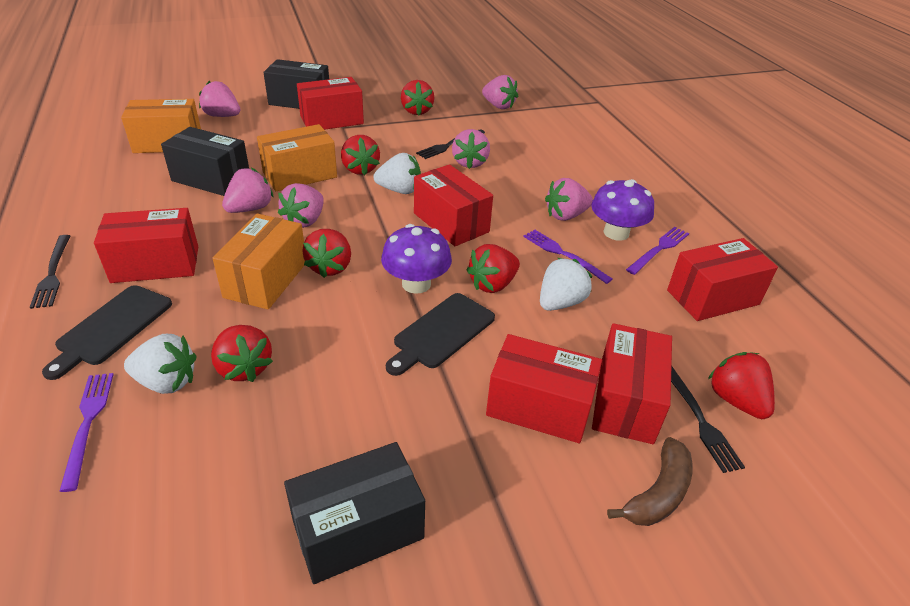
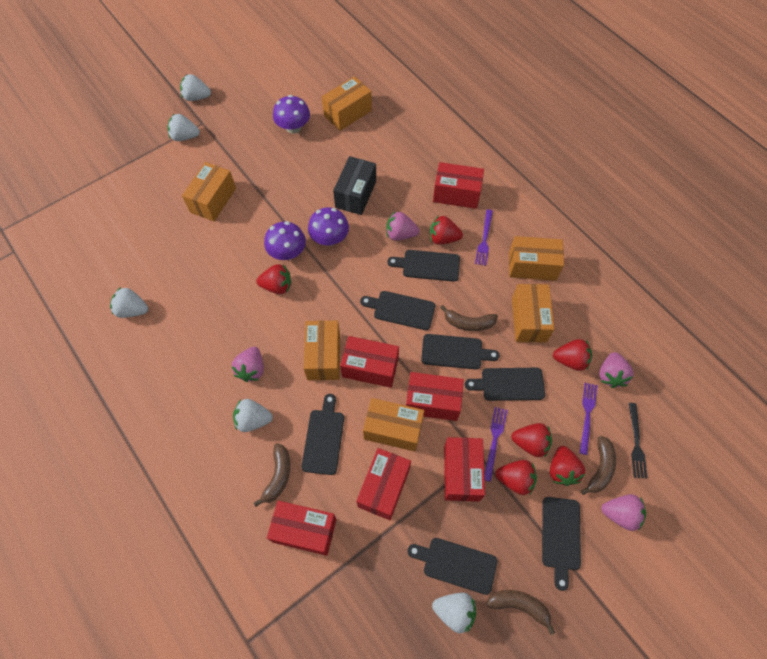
black box: 3 -> 1
black cutting board: 2 -> 7
black fork: 3 -> 1
brown banana: 1 -> 4
orange box: 3 -> 6
pink strawberry: 6 -> 4
purple mushroom: 2 -> 3
white strawberry: 3 -> 5

